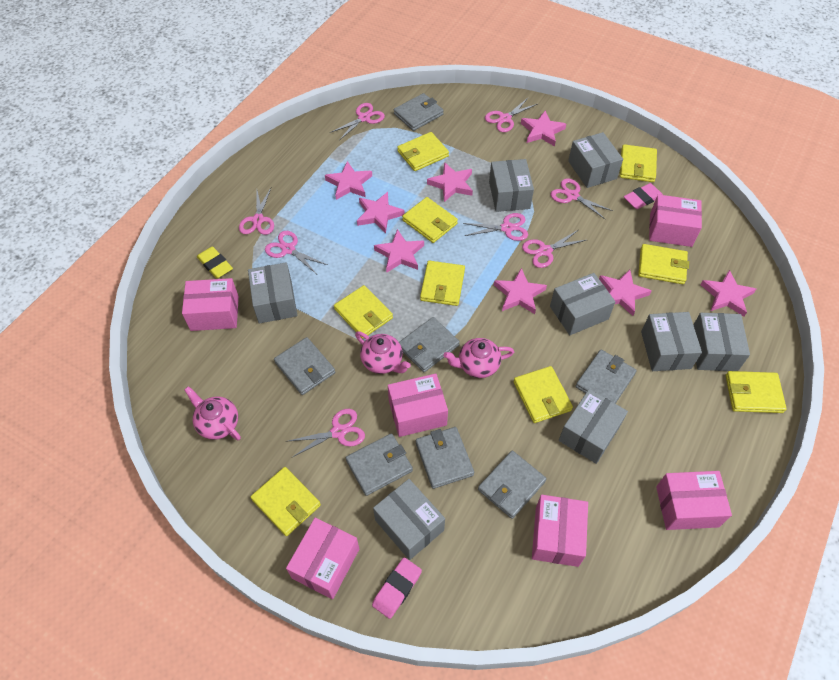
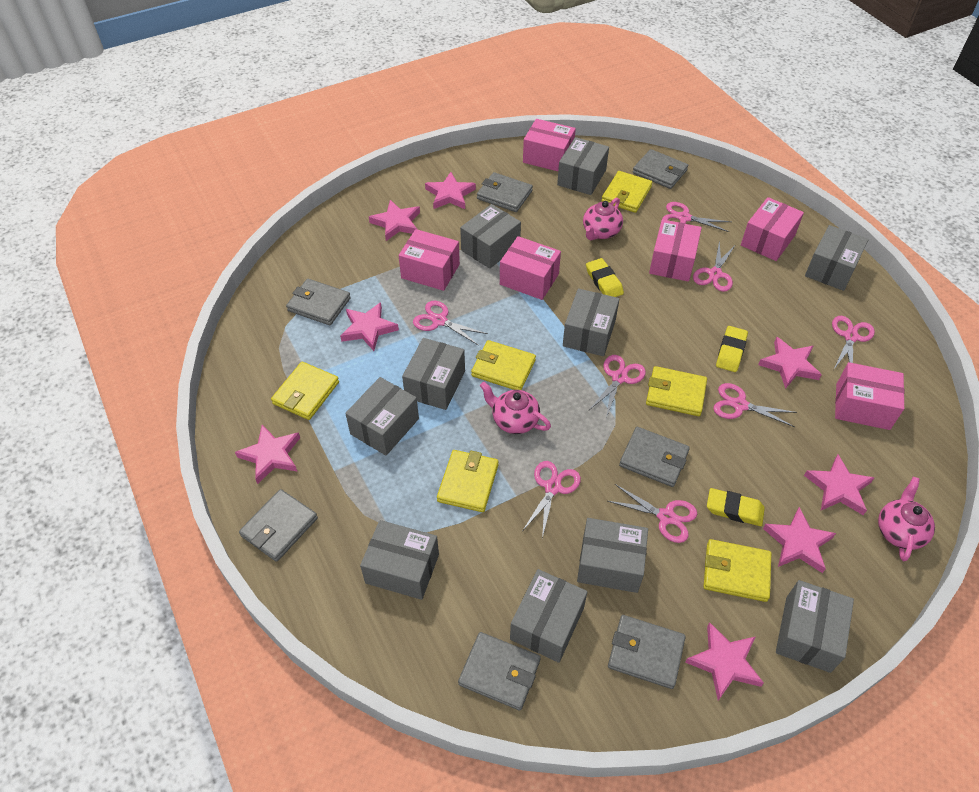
grey box: 8 -> 10
pink eraser: 2 -> 0
yellow eraser: 1 -> 3
yellow wallet: 9 -> 6

